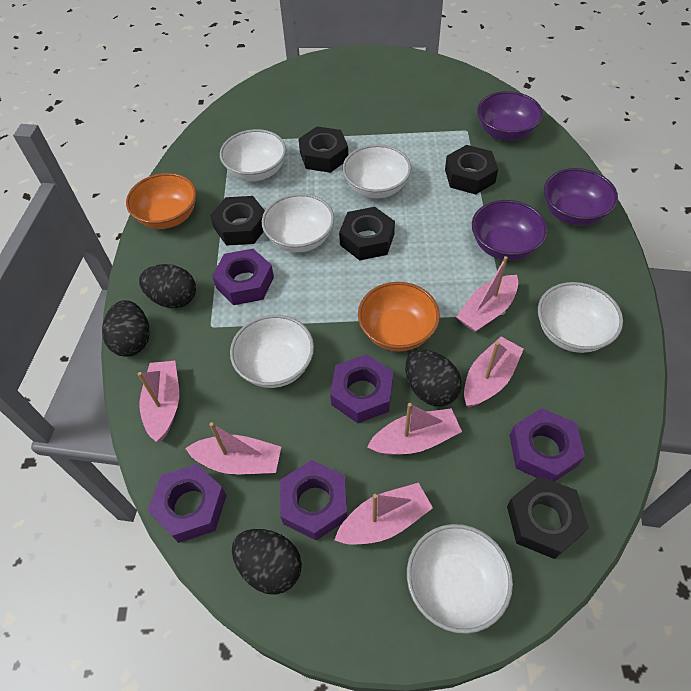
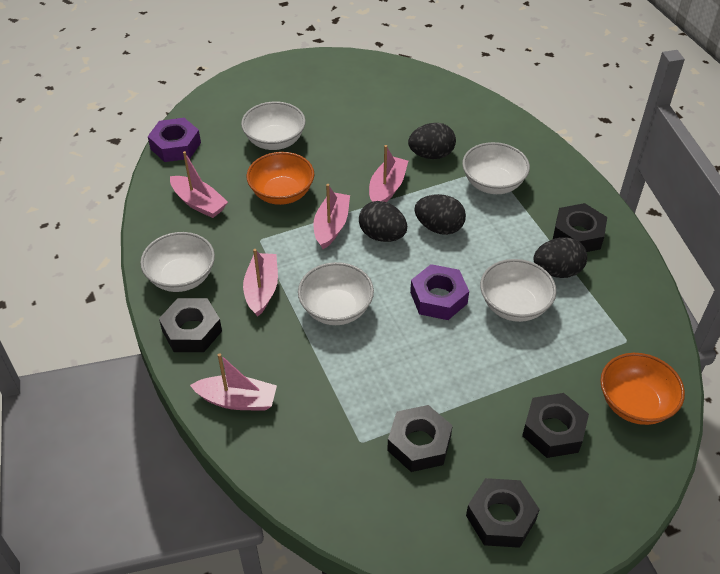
pink boat: 6 -> 5
purple bowl: 3 -> 0
purple nut: 5 -> 2
white bowl: 6 -> 5

